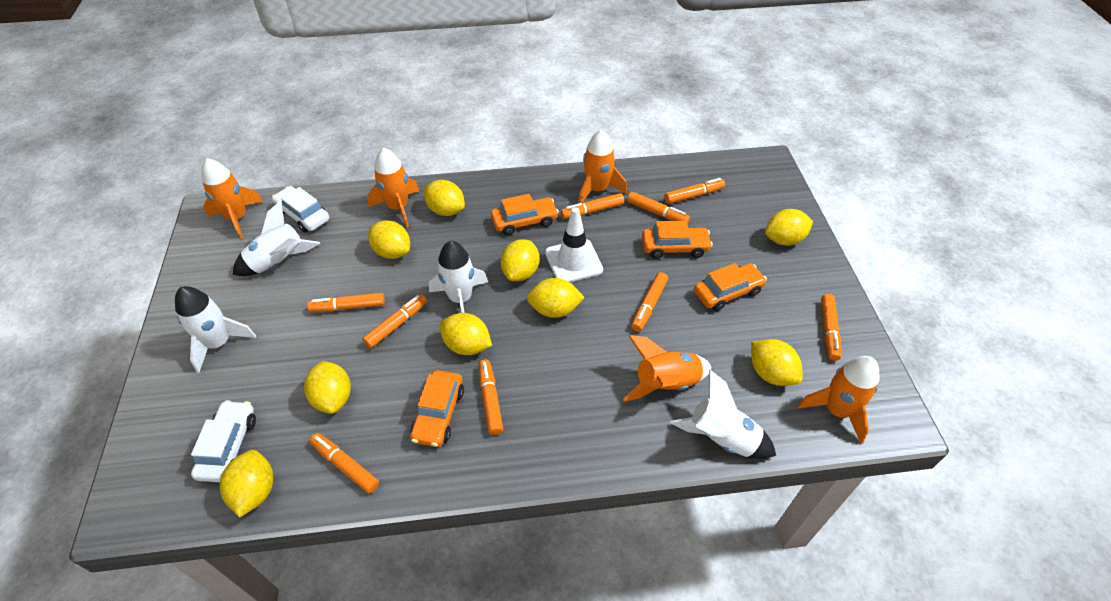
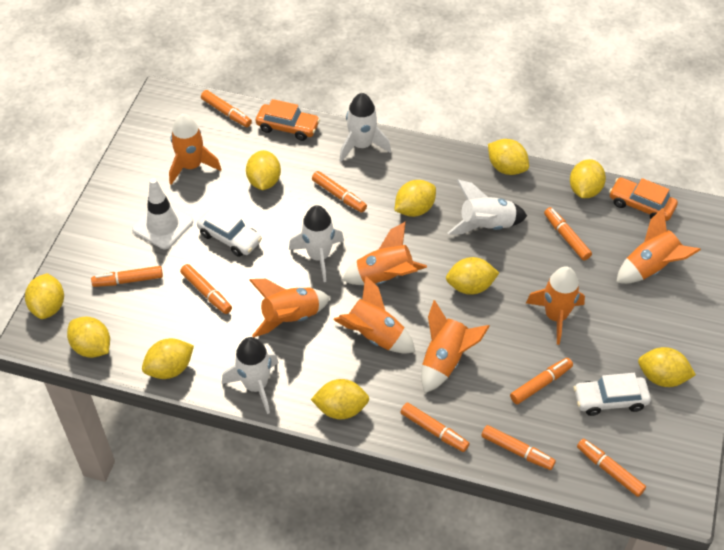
orange car: 4 -> 2
orange rocket: 5 -> 7
yellow lemon: 9 -> 10

